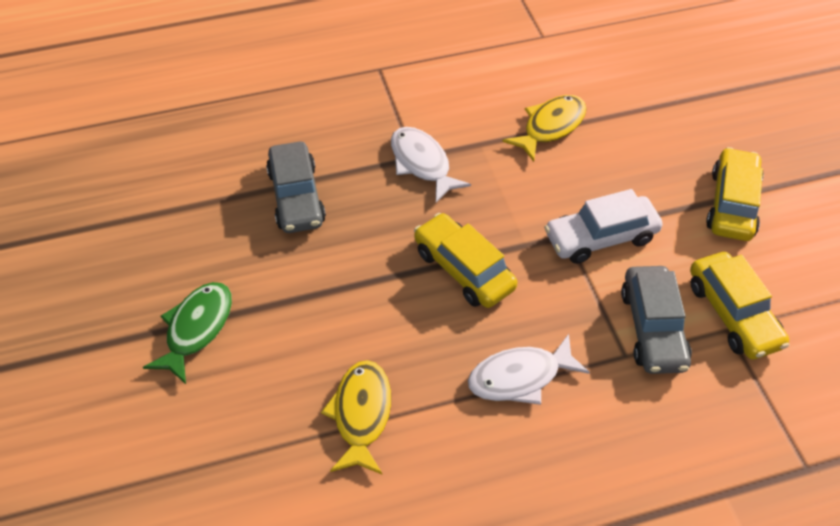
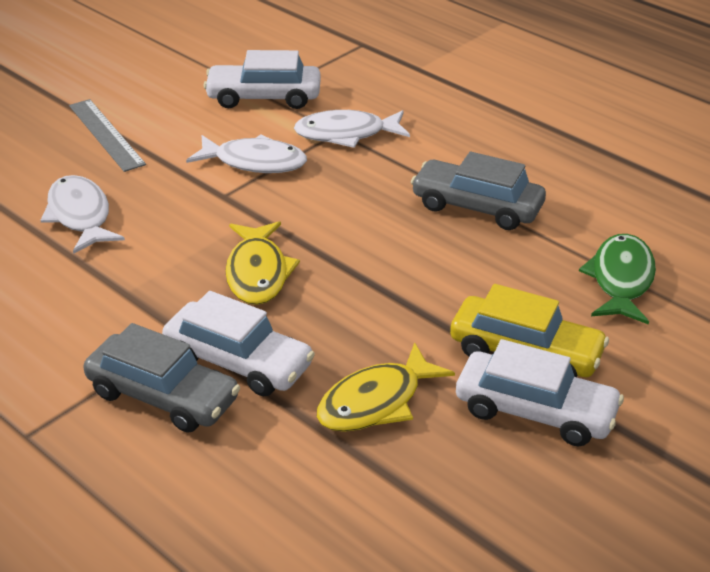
grey ruler: 0 -> 1
white car: 1 -> 3
white fish: 2 -> 3
yellow car: 3 -> 1

